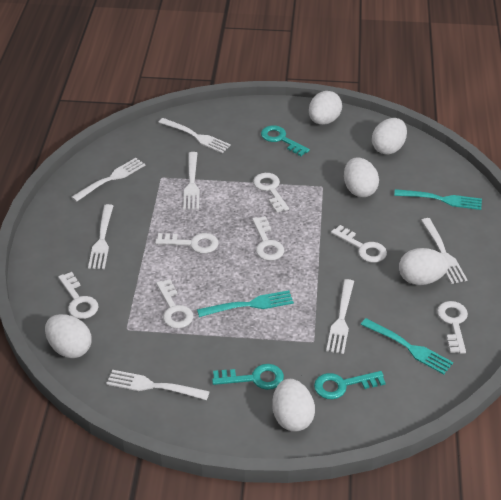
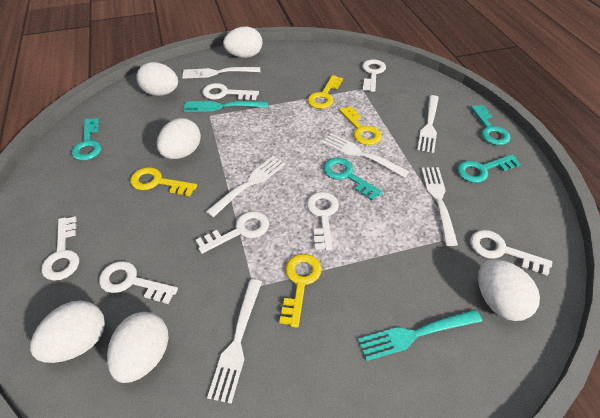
turquoise fork: 3 -> 2
turquoise key: 3 -> 4
white fork: 7 -> 6
yellow key: 0 -> 4

